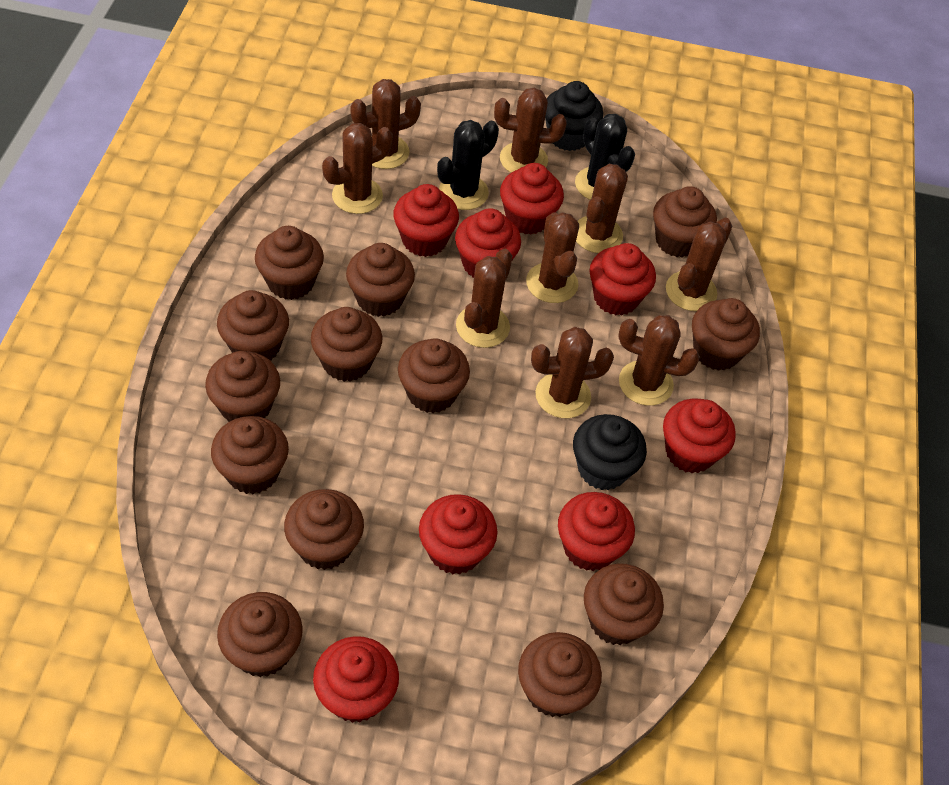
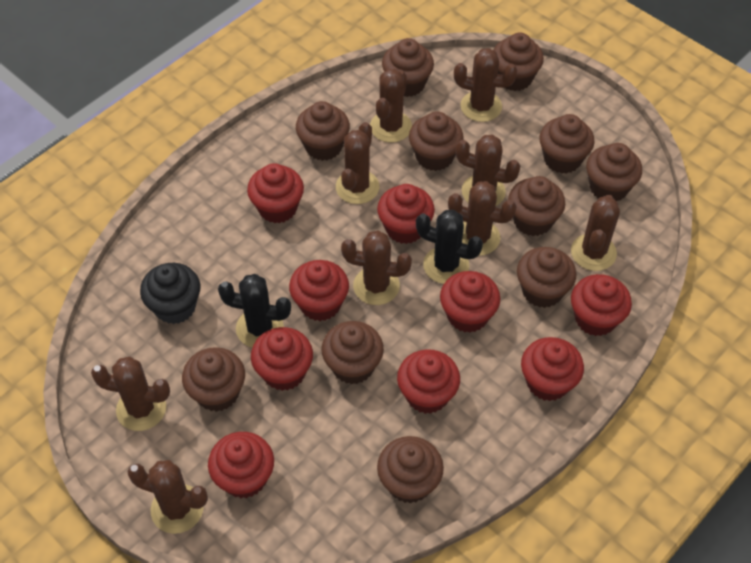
black cupcake: 2 -> 1
brown cupcake: 13 -> 11
red cupcake: 8 -> 9

